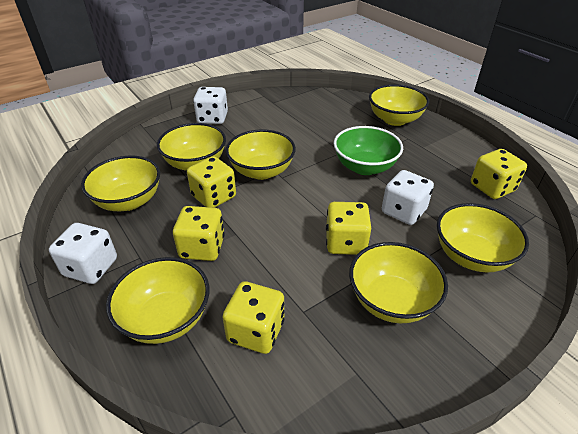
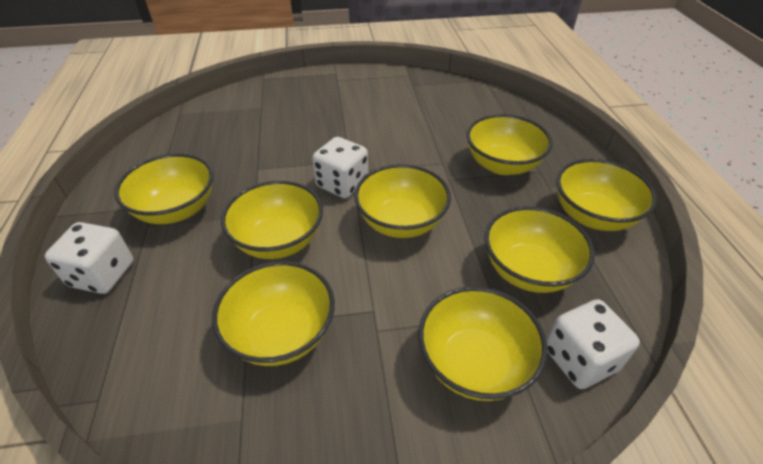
green bowl: 1 -> 0
yellow bowl: 7 -> 8
yellow dice: 5 -> 0

